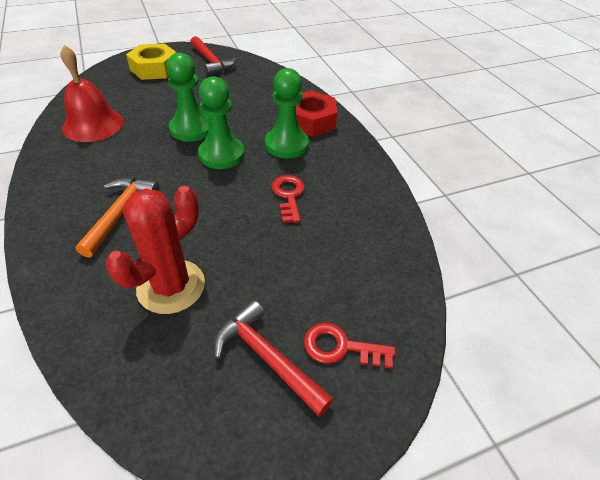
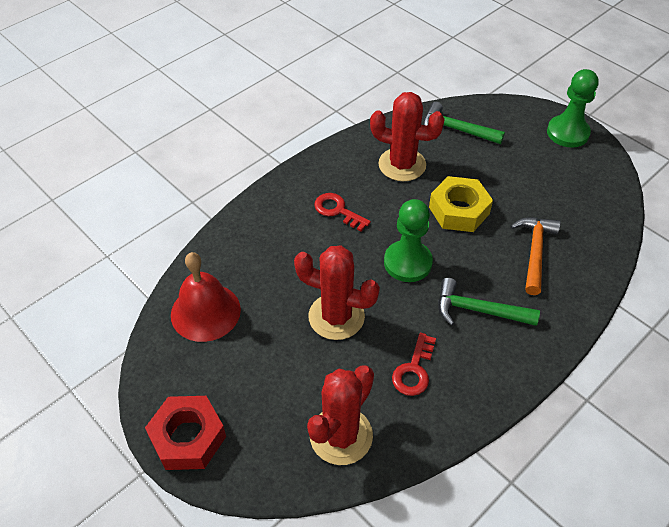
green hammer: 0 -> 2
green pawn: 3 -> 2
red cactus: 1 -> 3
red hammer: 2 -> 0

